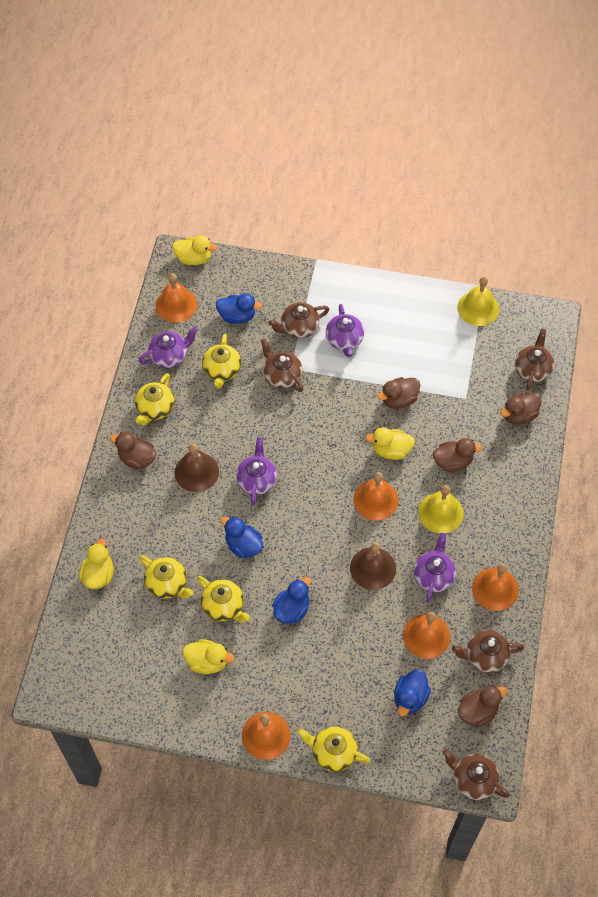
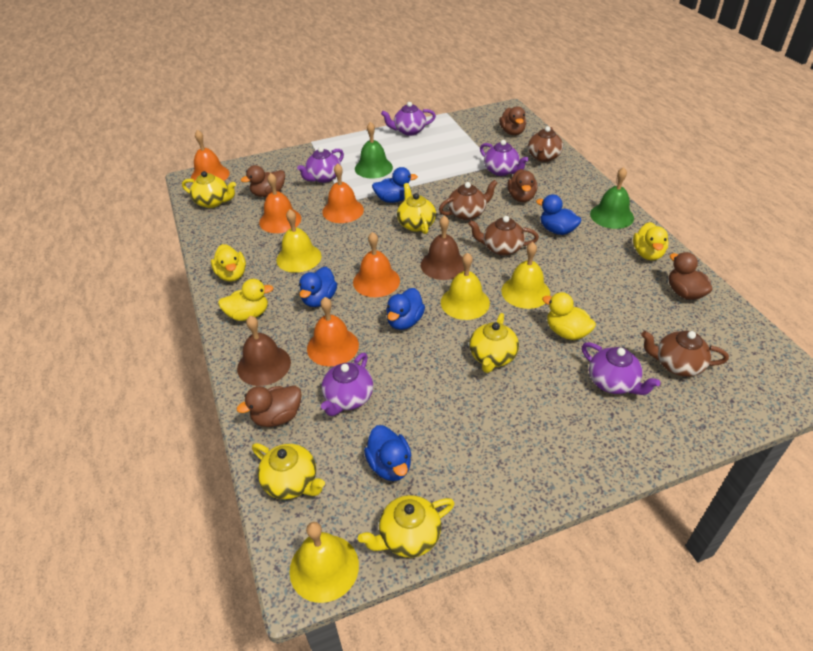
blue duck: 4 -> 5
brown teapot: 5 -> 4
green bell: 0 -> 2
purple teapot: 4 -> 5
yellow bell: 2 -> 4

